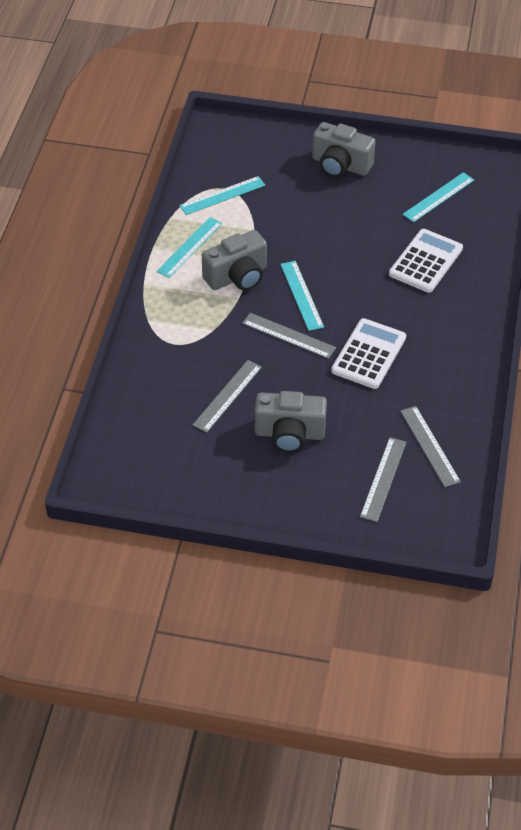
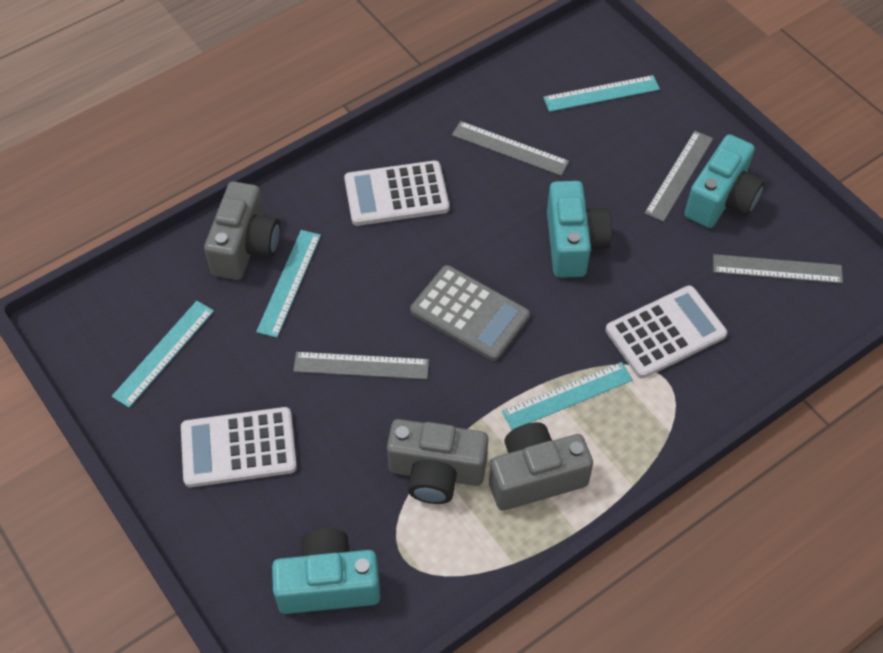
grey calculator: 0 -> 1
turquoise camera: 0 -> 3
white calculator: 2 -> 3

